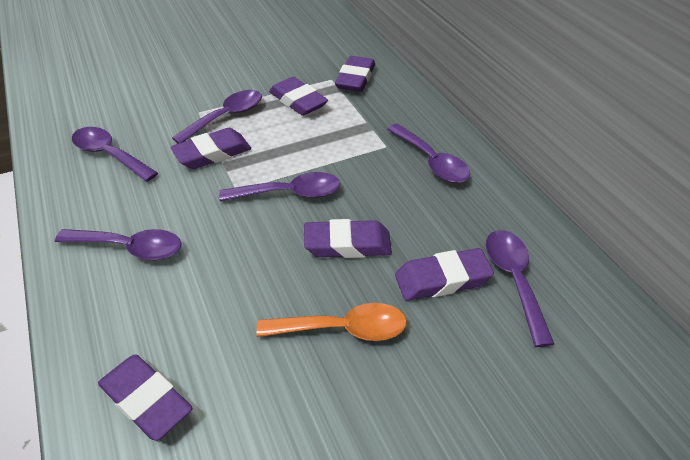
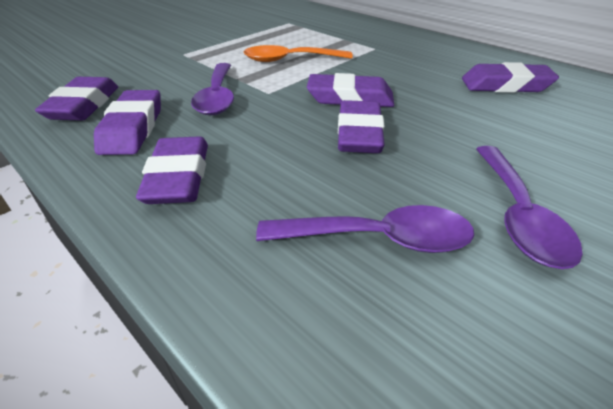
purple spoon: 6 -> 3

